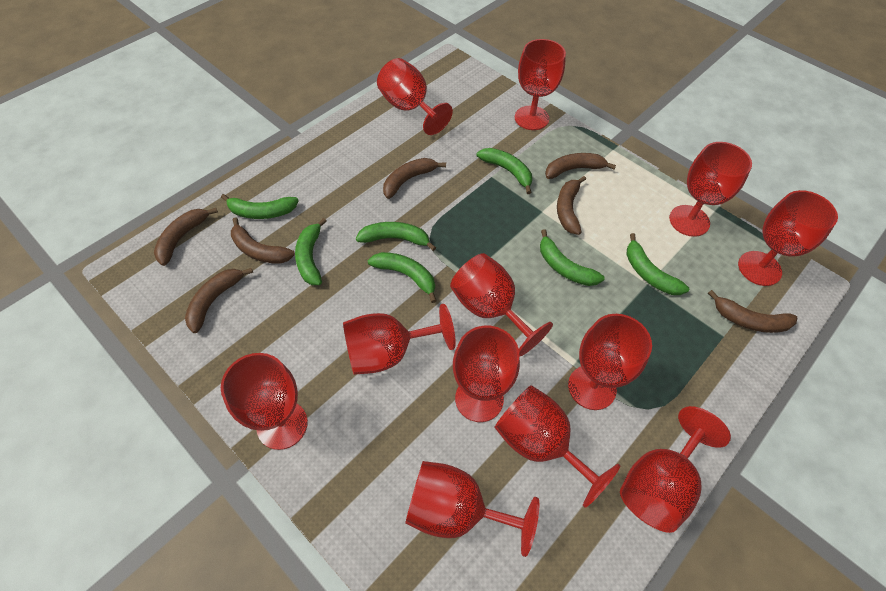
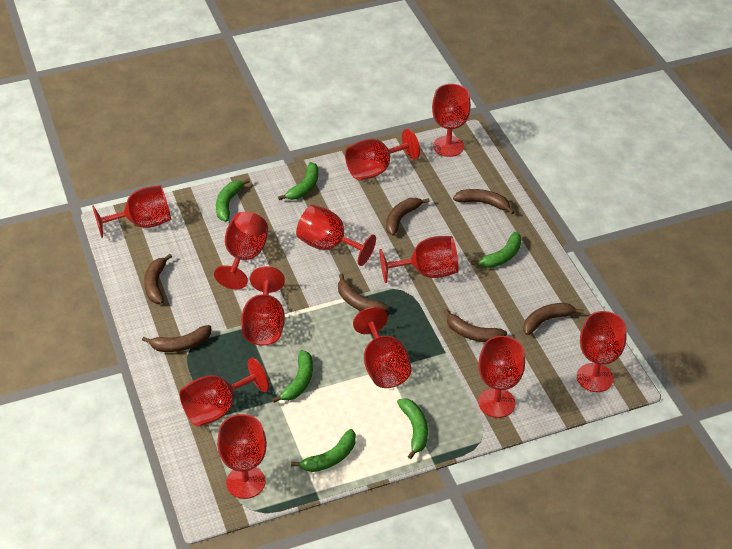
green banana: 7 -> 6

